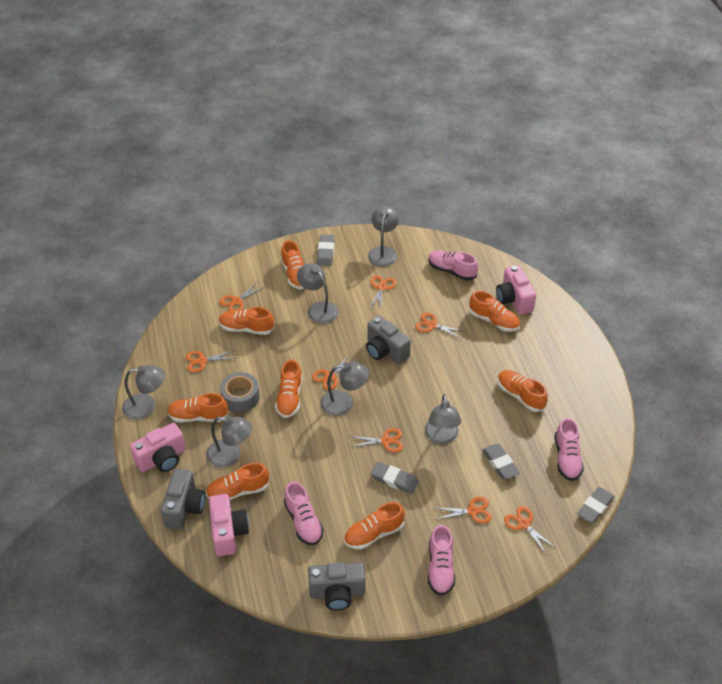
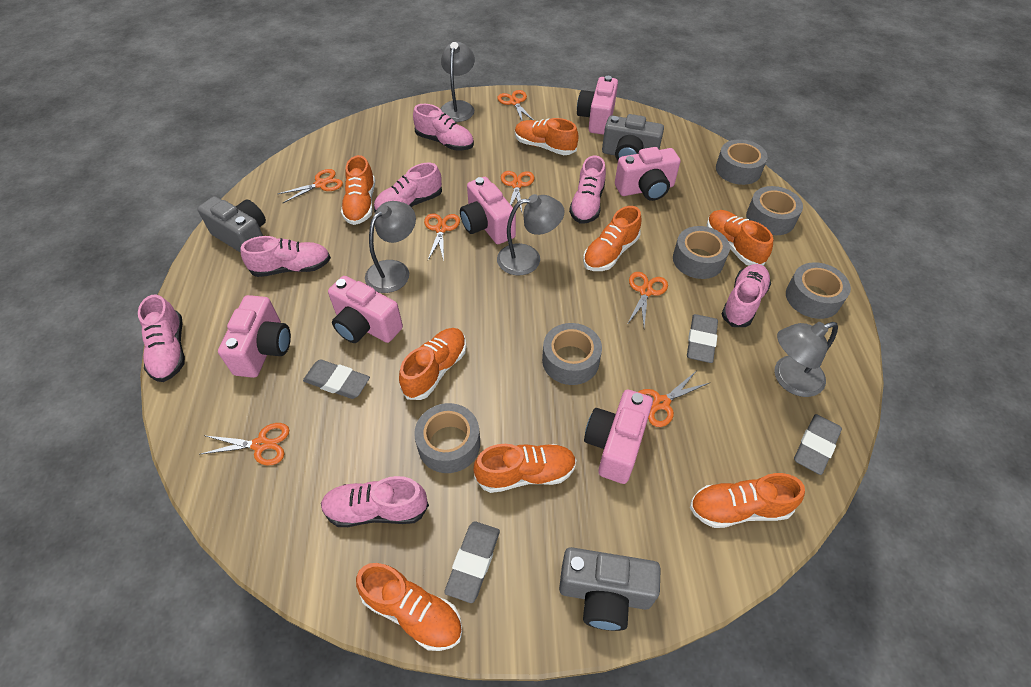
grey lamp: 6 -> 4
grey tape: 1 -> 6
orange scissors: 8 -> 7
pink camera: 3 -> 6
pink shoe: 4 -> 7

